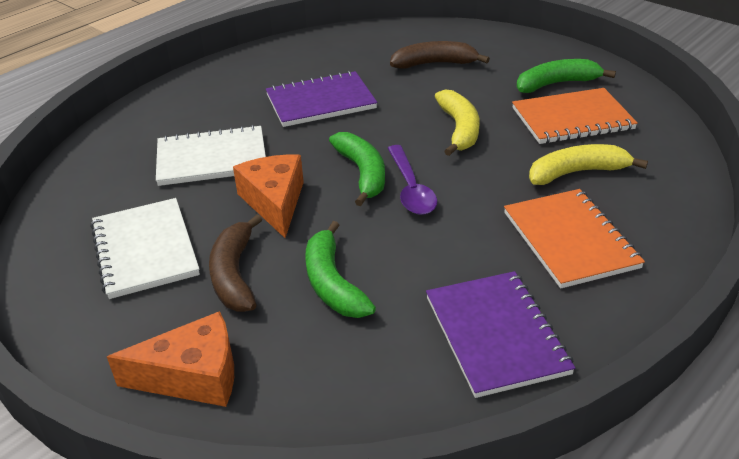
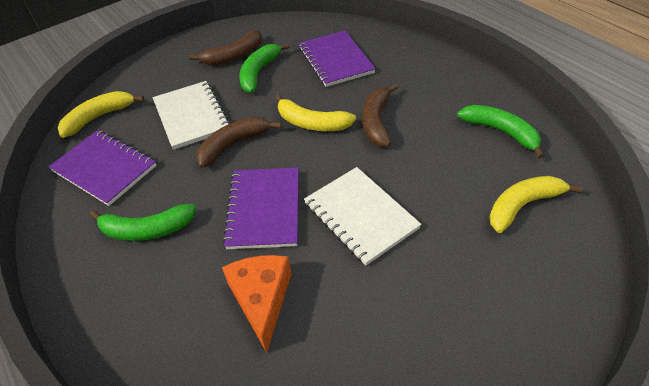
brown banana: 2 -> 3
orange cheese: 2 -> 1
orange notebook: 2 -> 0
purple notebook: 2 -> 3
purple spoon: 1 -> 0
yellow banana: 2 -> 3

